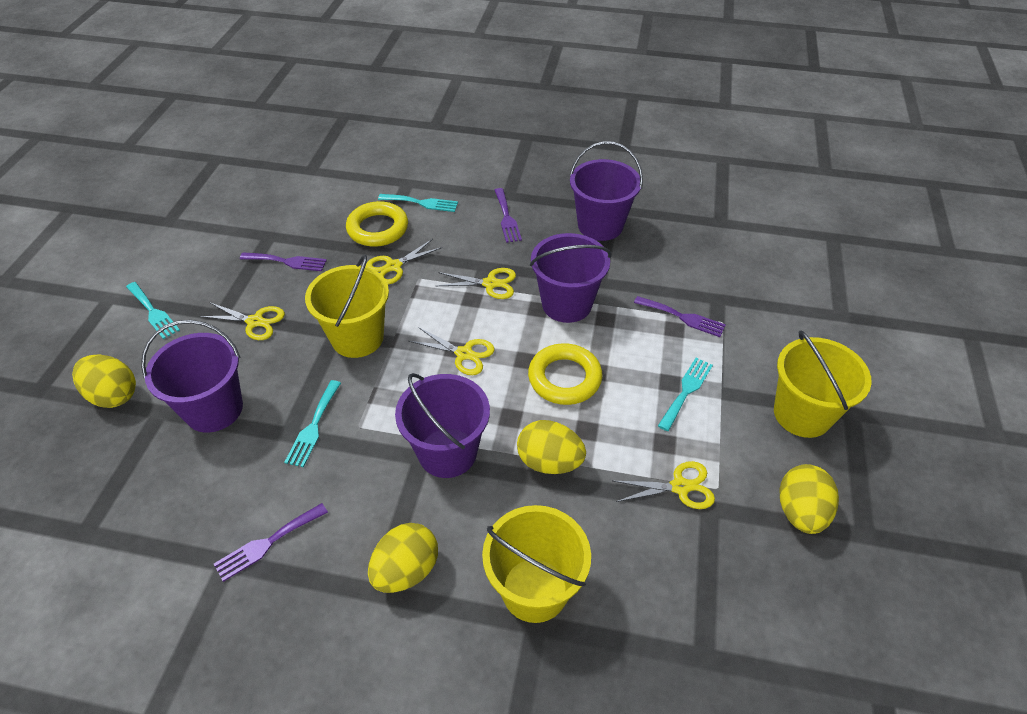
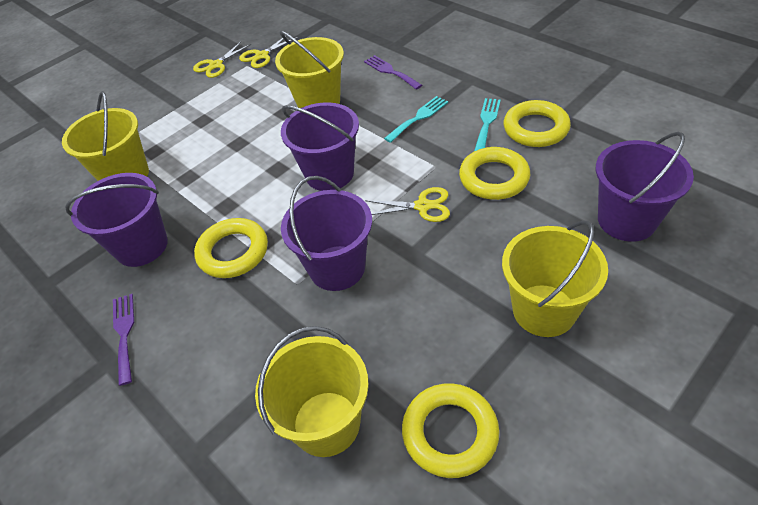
purple fork: 4 -> 2
turquoise fork: 4 -> 2
yellow bucket: 3 -> 4
yellow egg: 4 -> 0
yellow ring: 2 -> 4
yellow scissors: 5 -> 3

